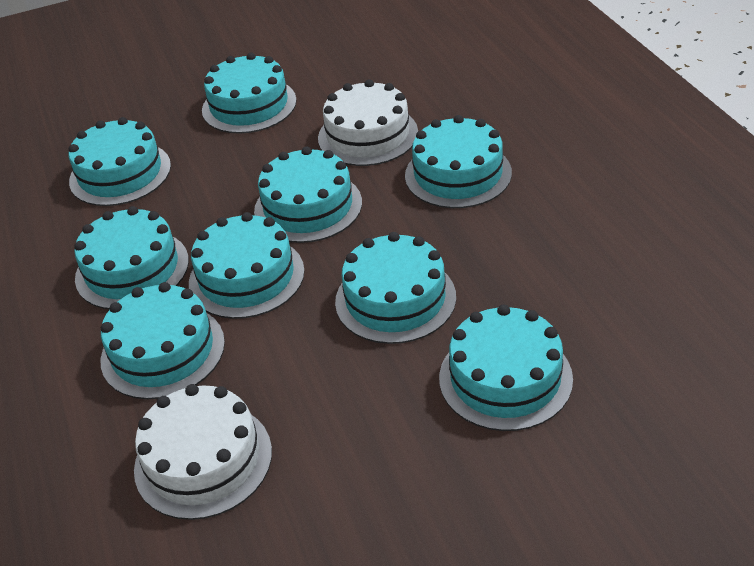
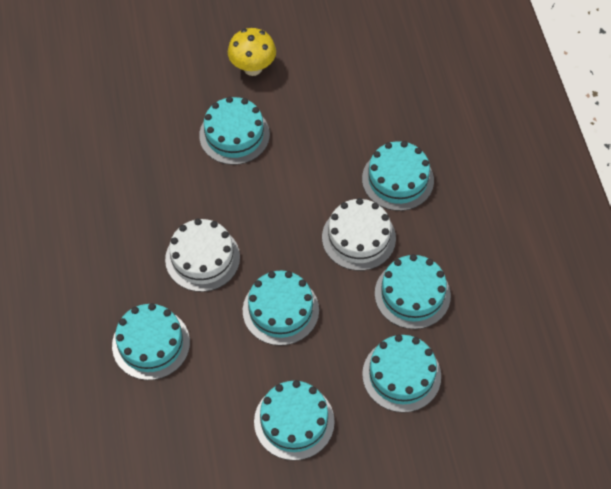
turquoise cake: 9 -> 7
yellow mushroom: 0 -> 1

